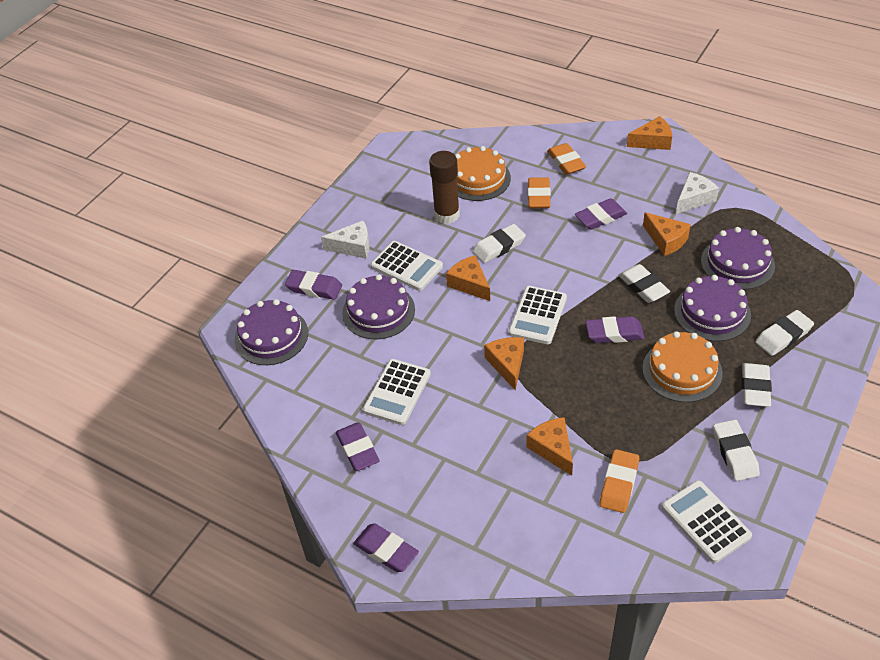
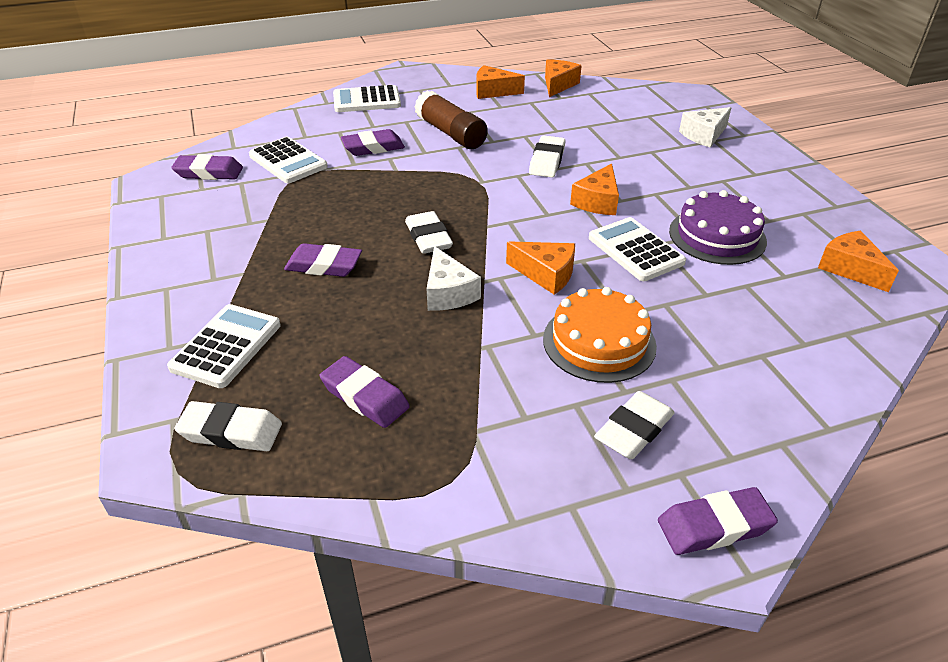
orange cake: 2 -> 1
orange eraser: 3 -> 0
purple cake: 4 -> 1
white eraser: 5 -> 4

